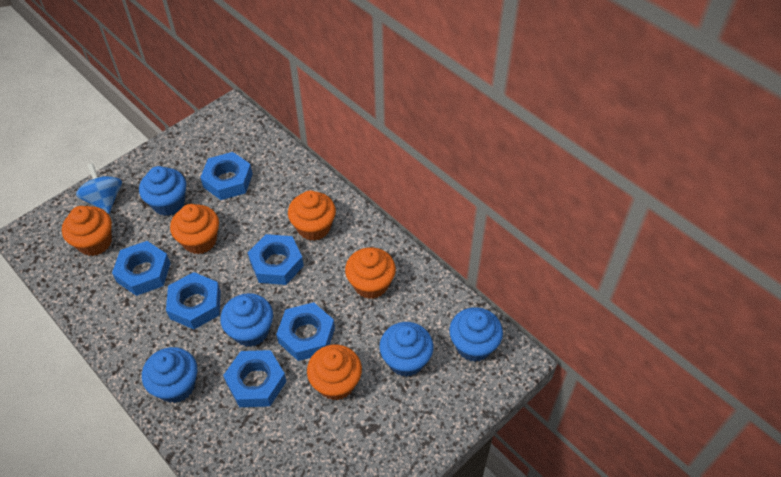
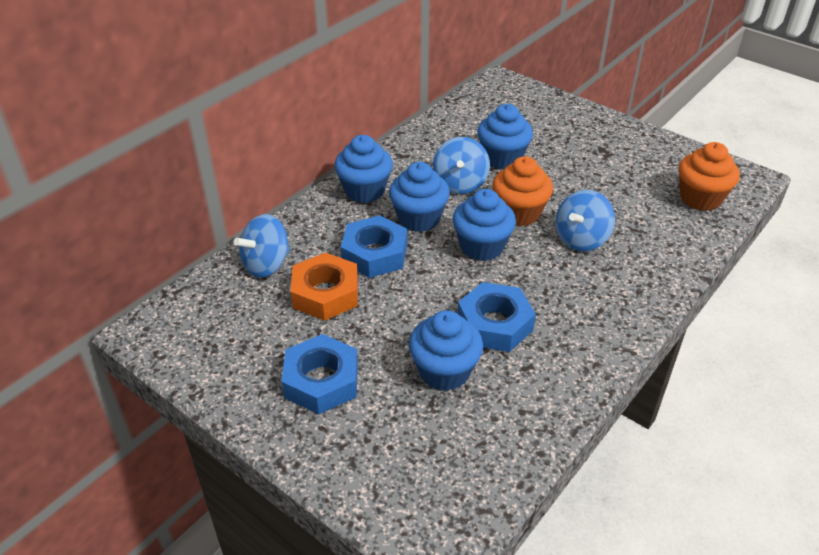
blue nut: 6 -> 3
blue spinning top: 1 -> 3
orange cupcake: 5 -> 2
orange nut: 0 -> 1

